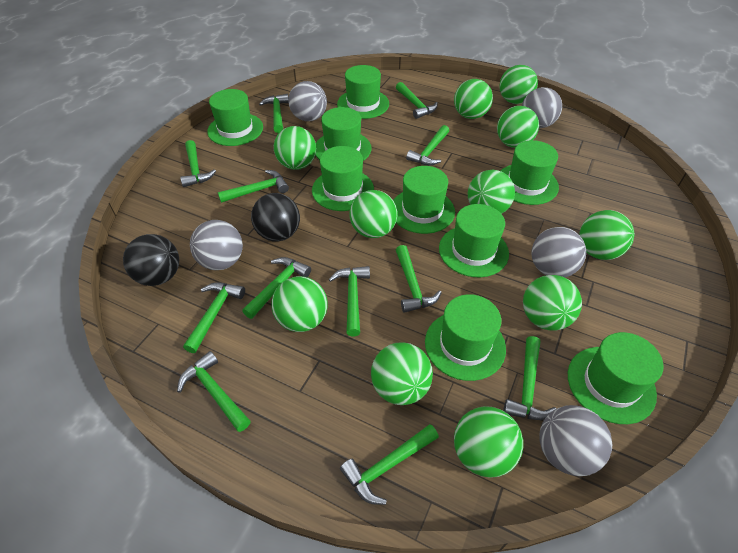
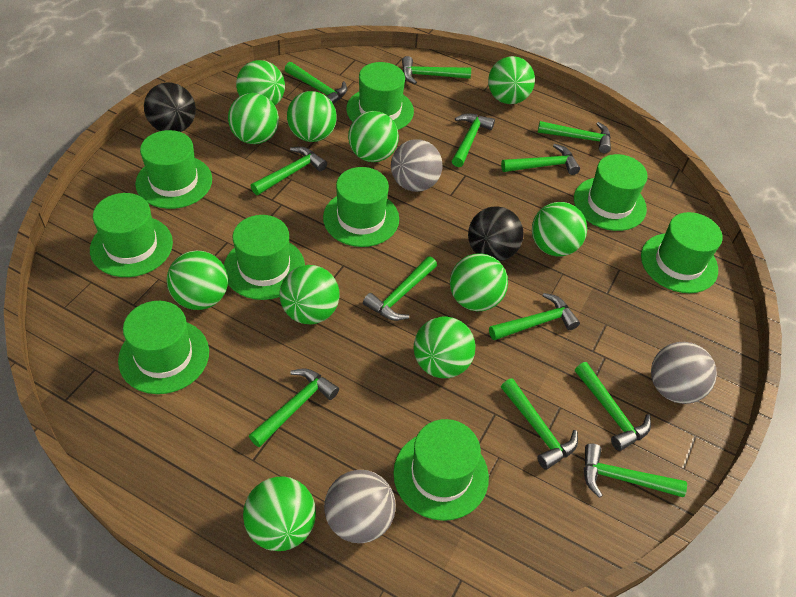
grey ball: 5 -> 3

